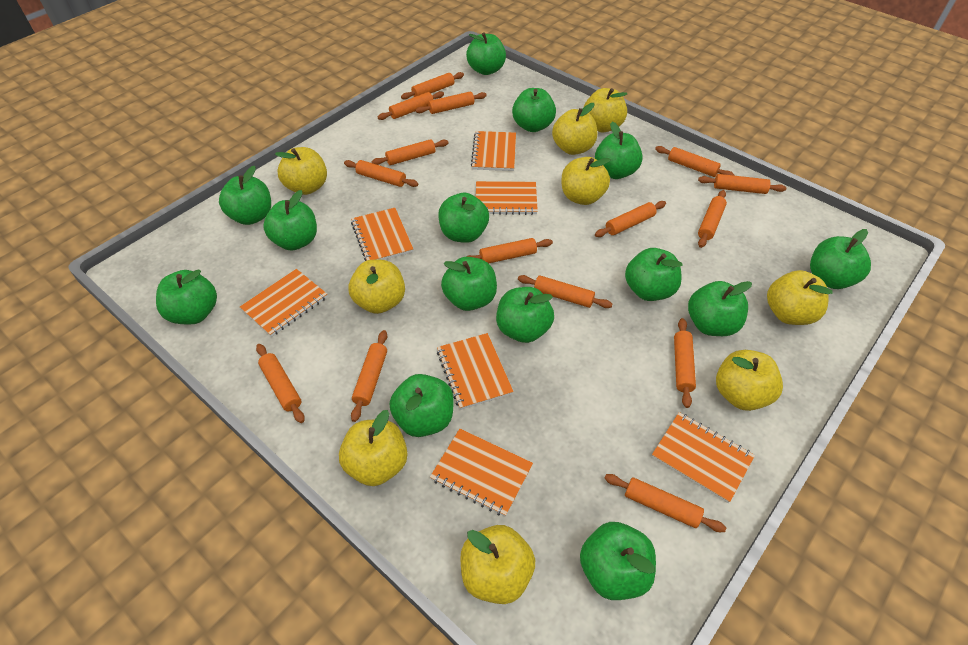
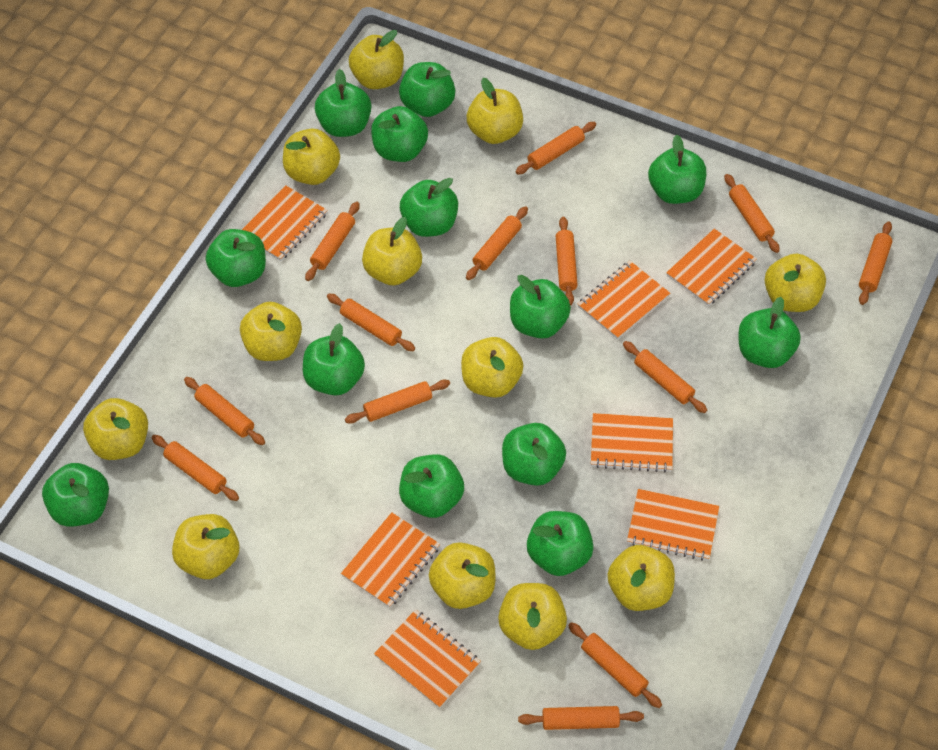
green apple: 14 -> 13
orange rolling pin: 15 -> 13
yellow apple: 9 -> 12

